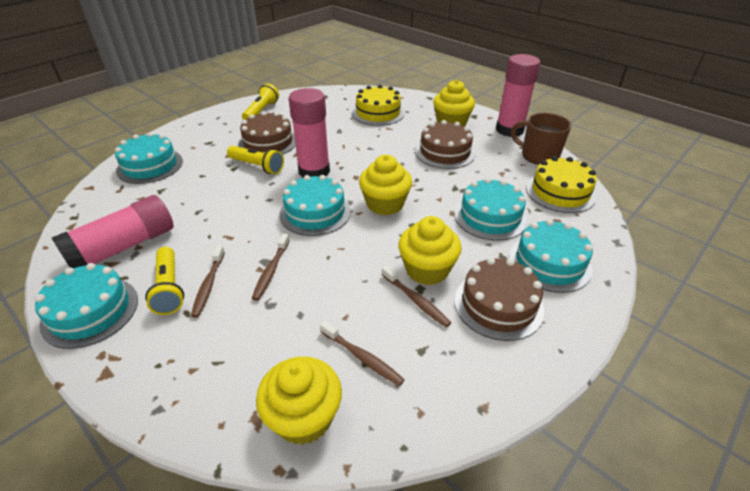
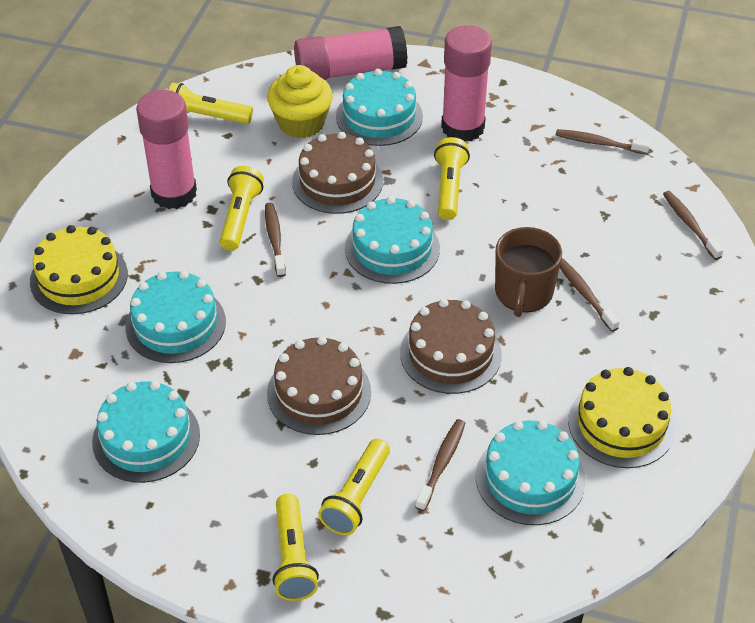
brown toothbrush: 4 -> 5
yellow cupcake: 4 -> 1
yellow flashlight: 3 -> 5

